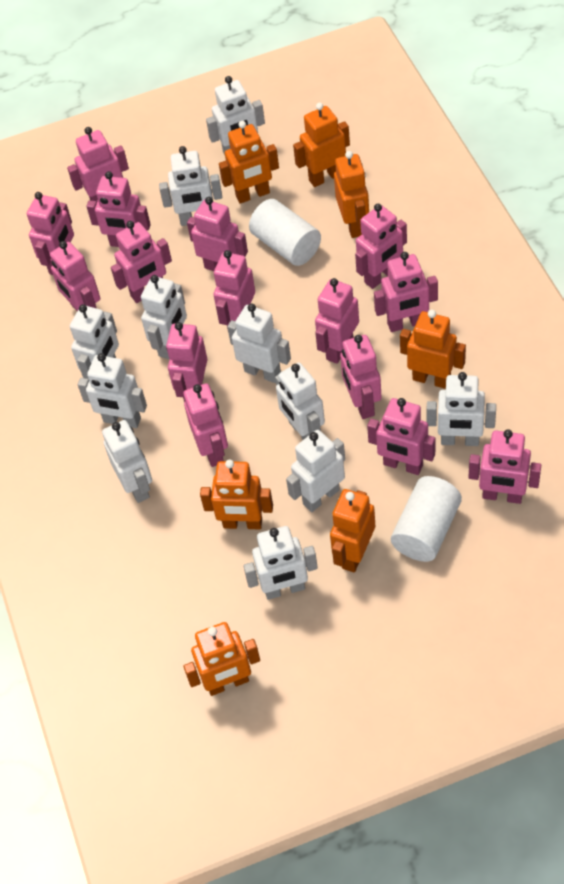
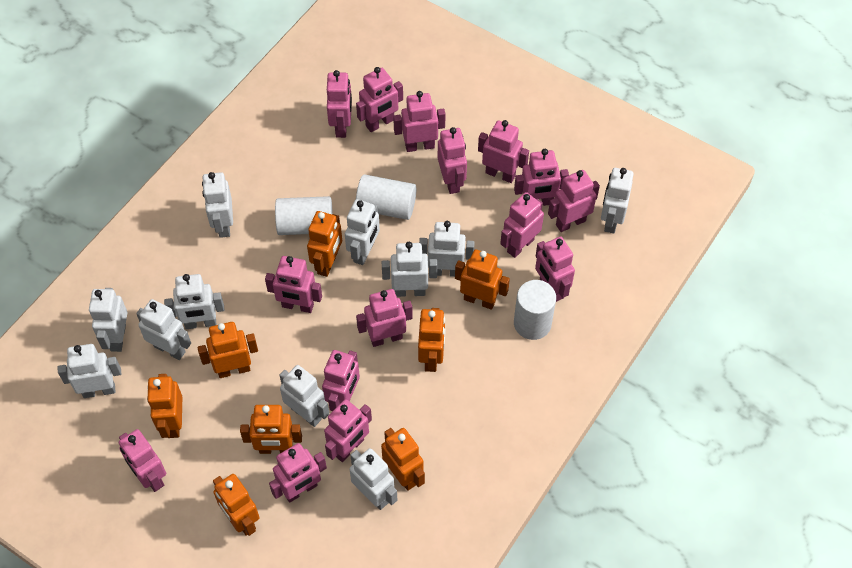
orange robot: 7 -> 8
white cylinder: 2 -> 3

